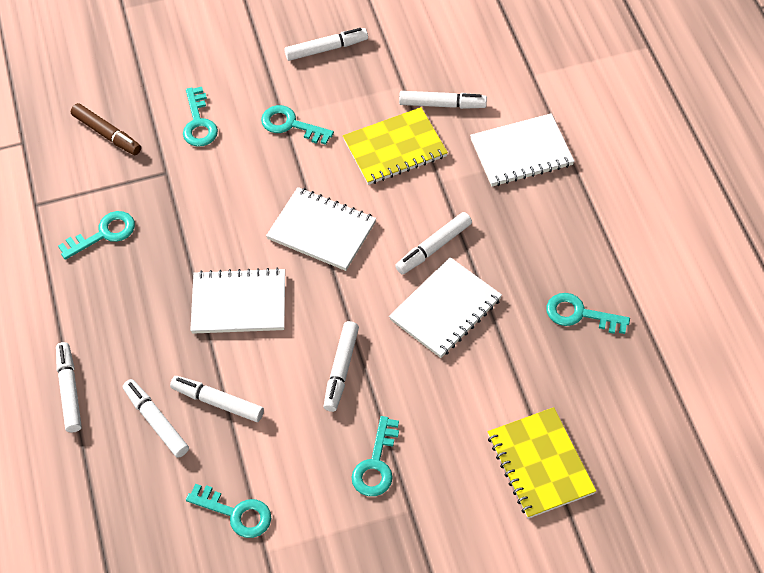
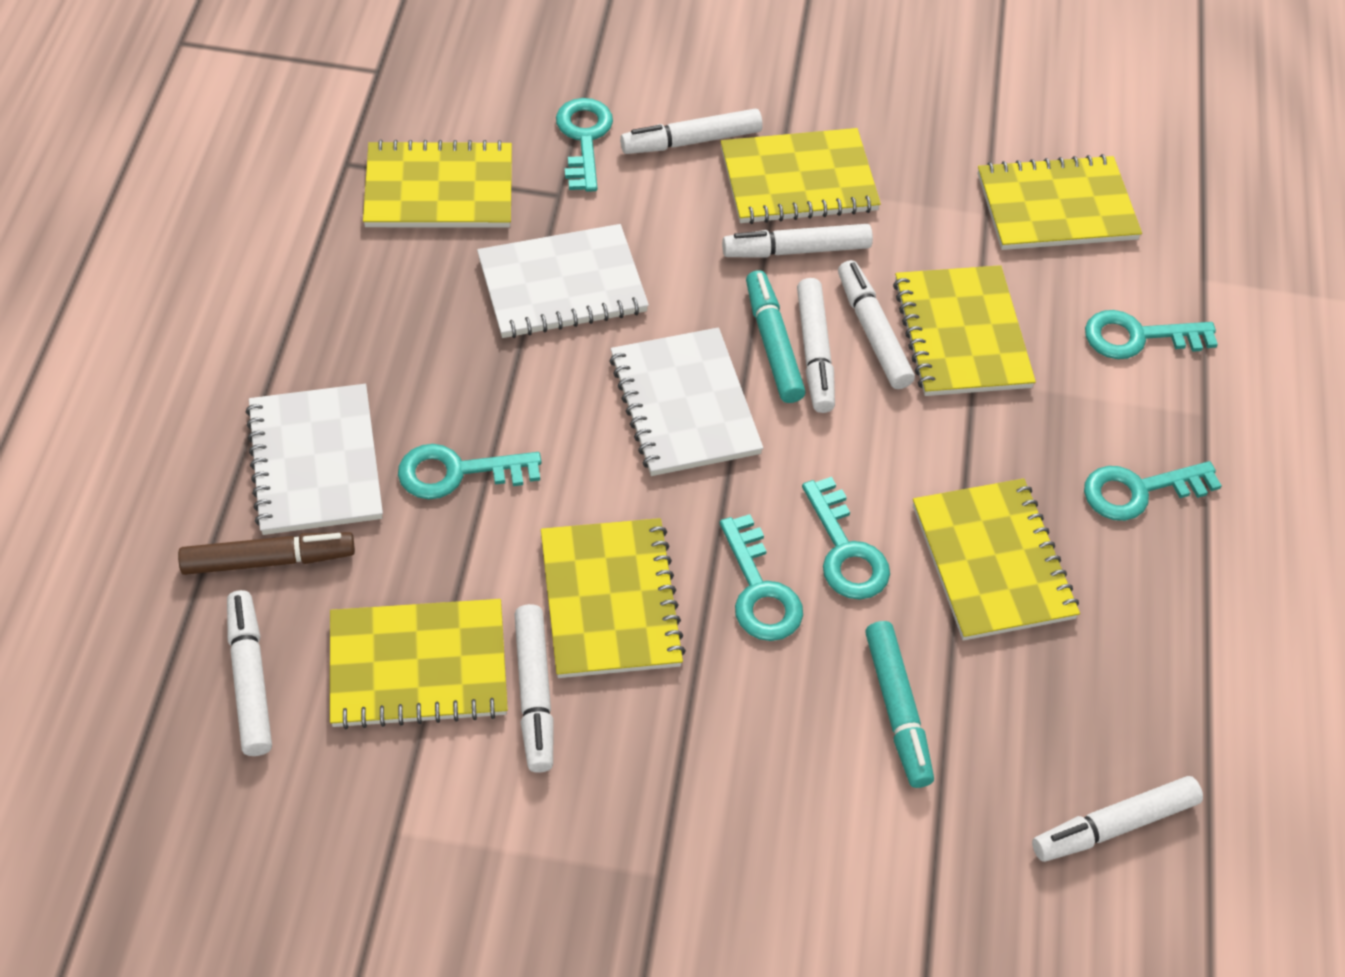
turquoise marker: 0 -> 2
white notebook: 4 -> 3
yellow notebook: 2 -> 7

